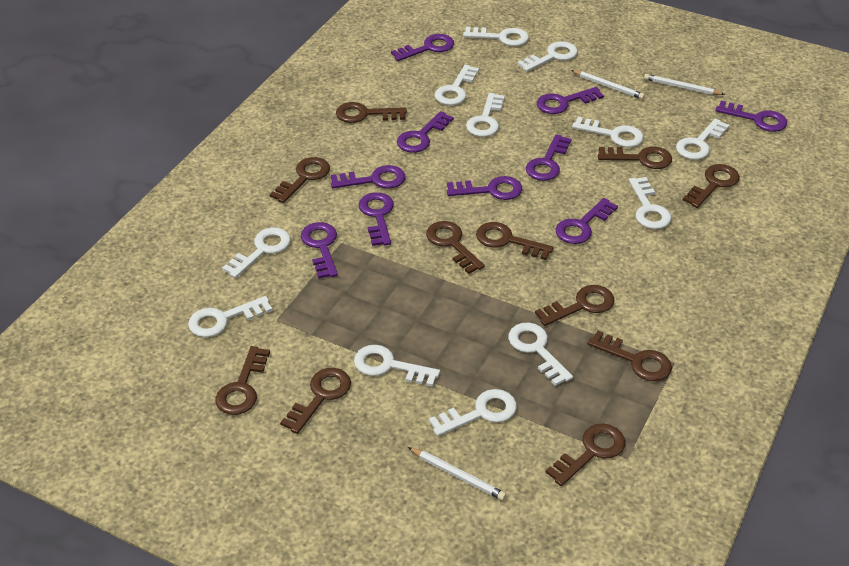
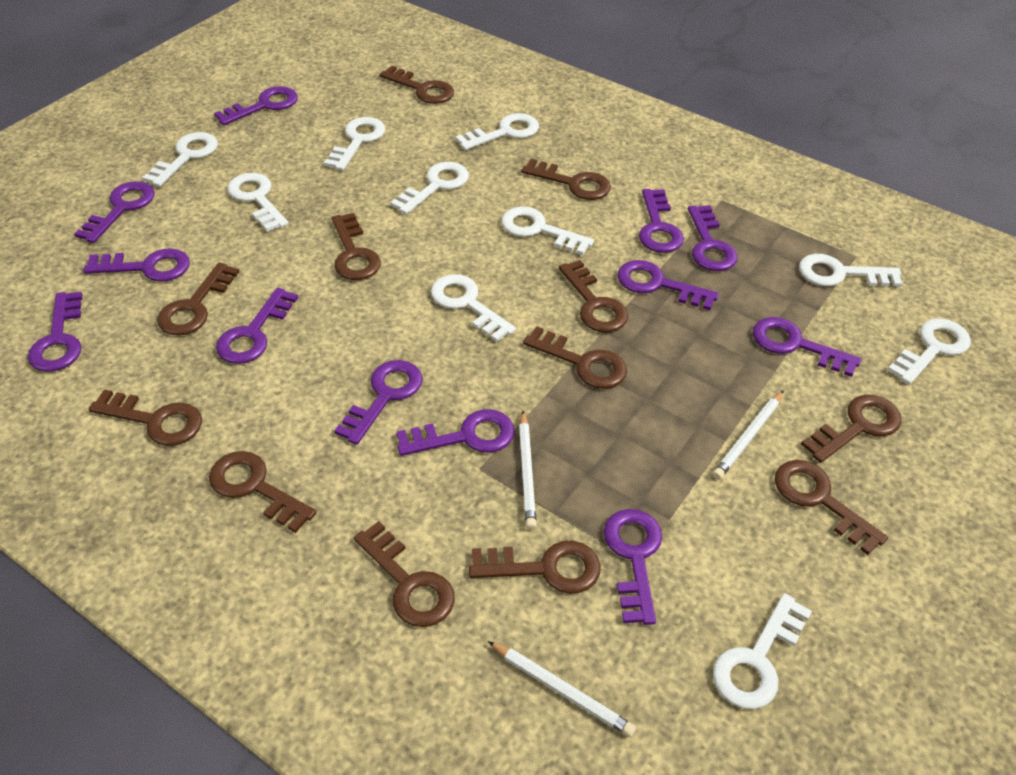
brown key: 11 -> 12
purple key: 10 -> 12
white key: 12 -> 10

